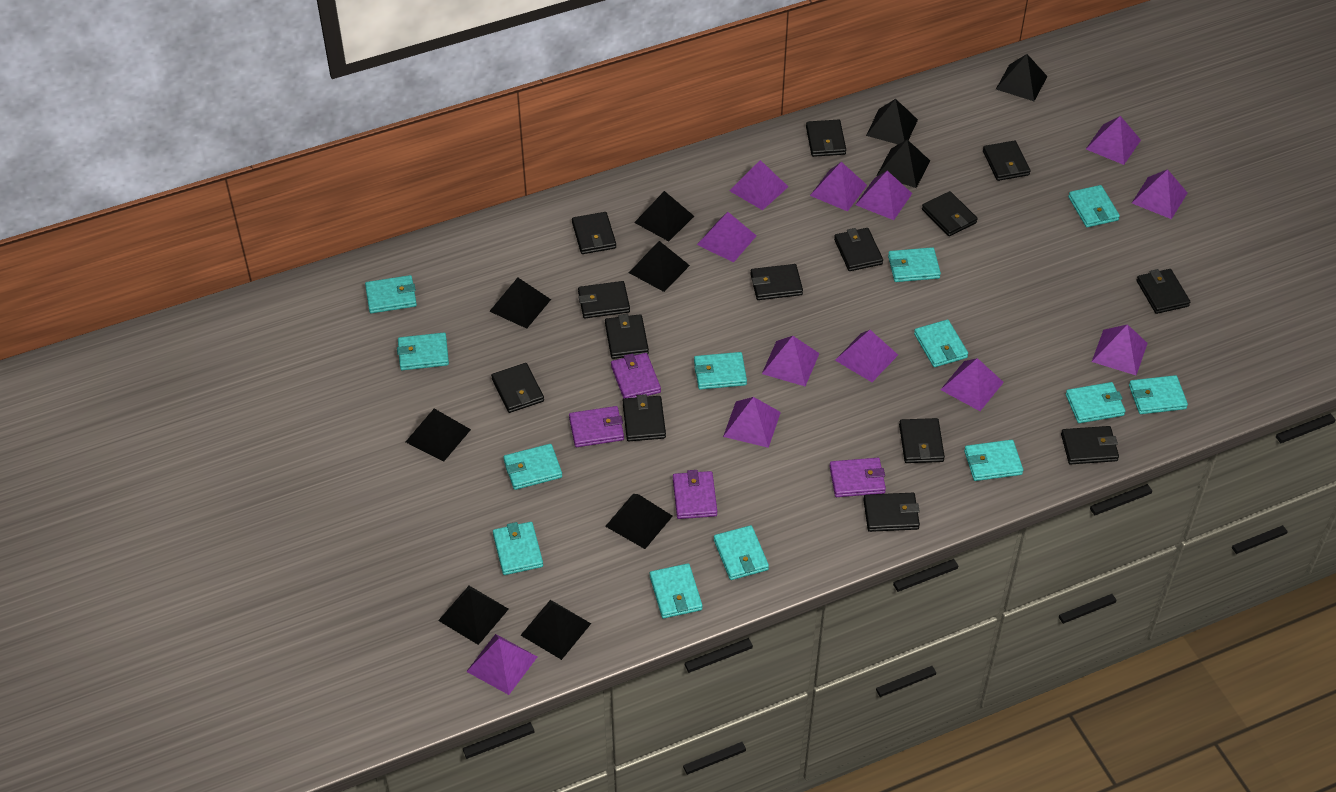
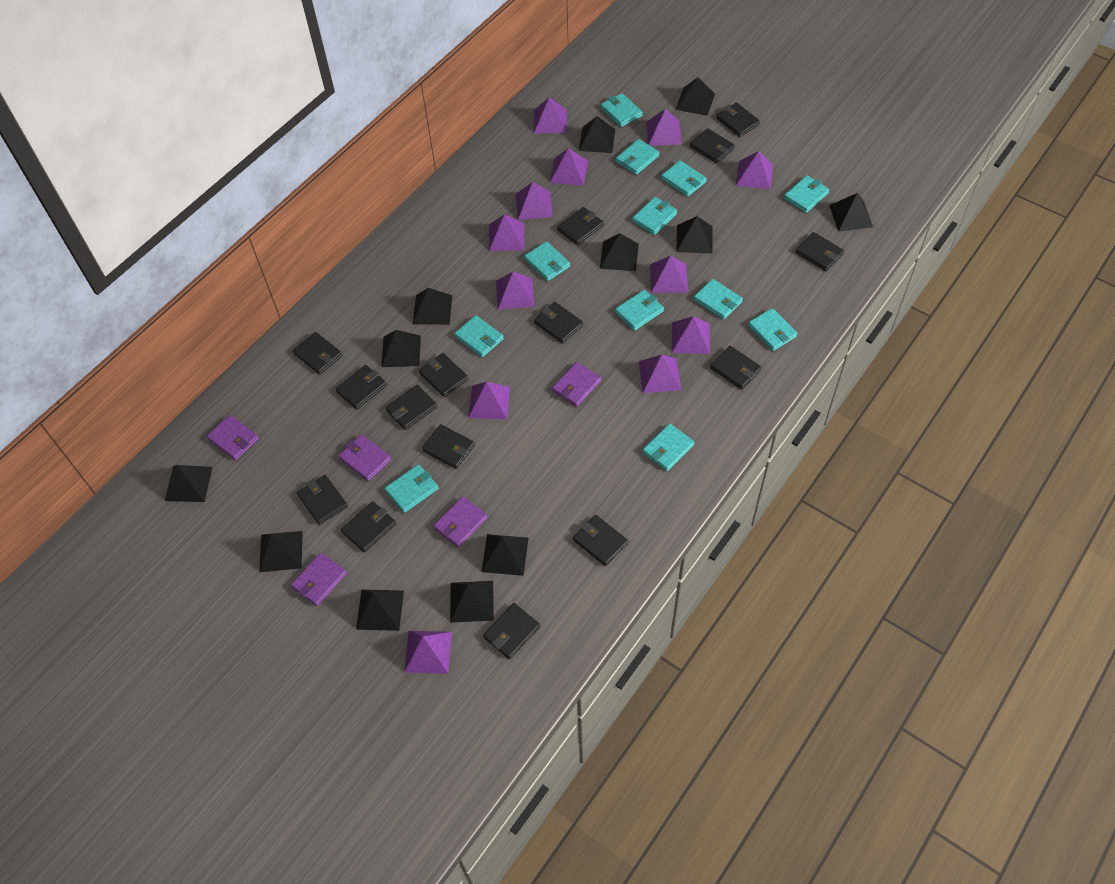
black pyramid: 10 -> 12
black wallet: 14 -> 15
purple wallet: 4 -> 5
turquoise wallet: 13 -> 12

